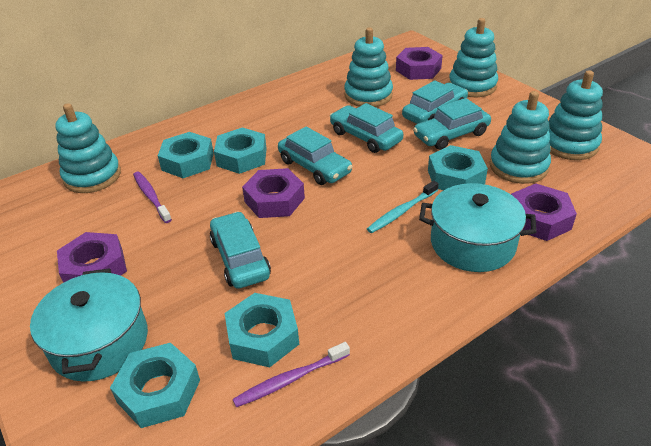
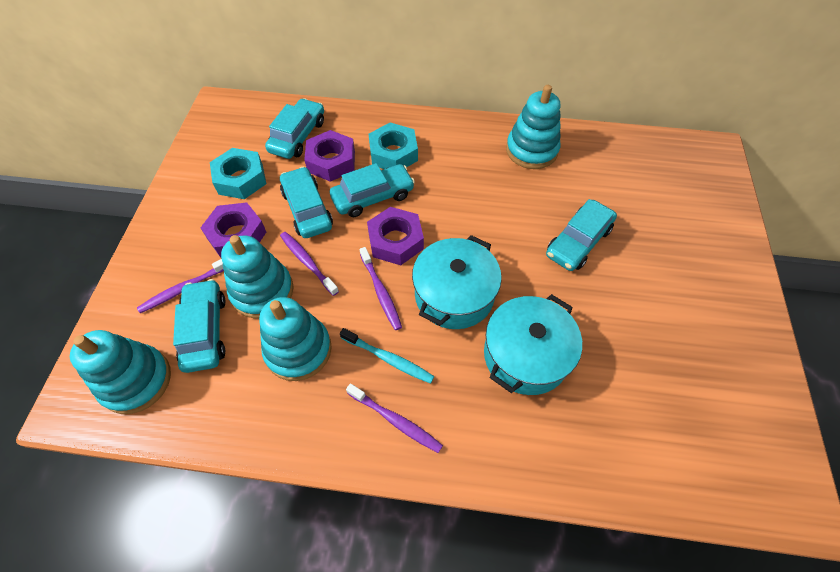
purple nut: 4 -> 3
purple toothbrush: 2 -> 4
turquoise nut: 5 -> 2
turquoise stacking toy: 5 -> 4

